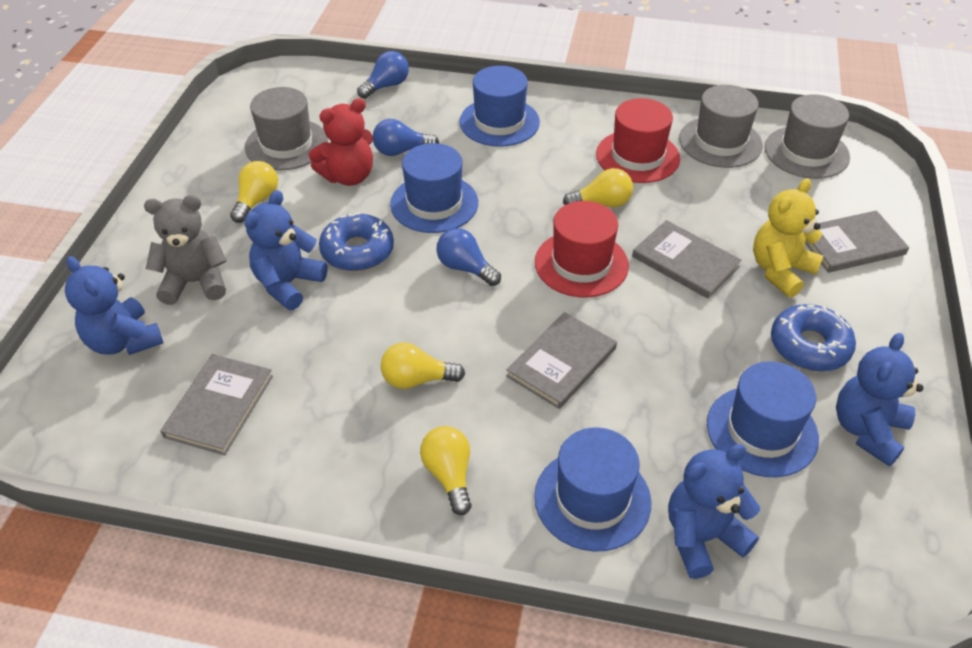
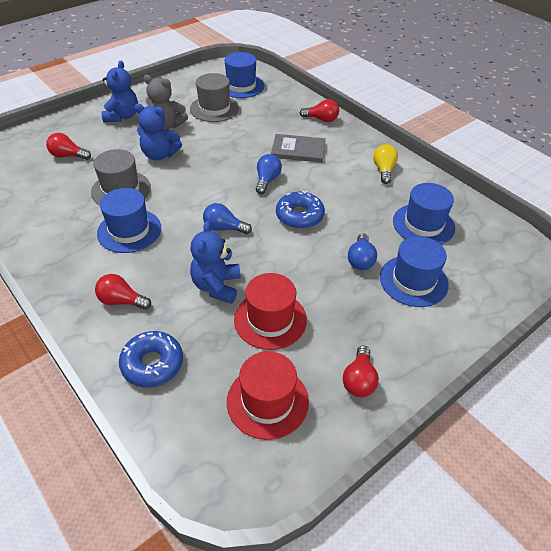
blue teddy bear: 4 -> 3
grey book: 4 -> 1
grey hat: 3 -> 2
red light bulb: 0 -> 4
red teddy bear: 1 -> 0
yellow light bulb: 4 -> 1
yellow teddy bear: 1 -> 0

